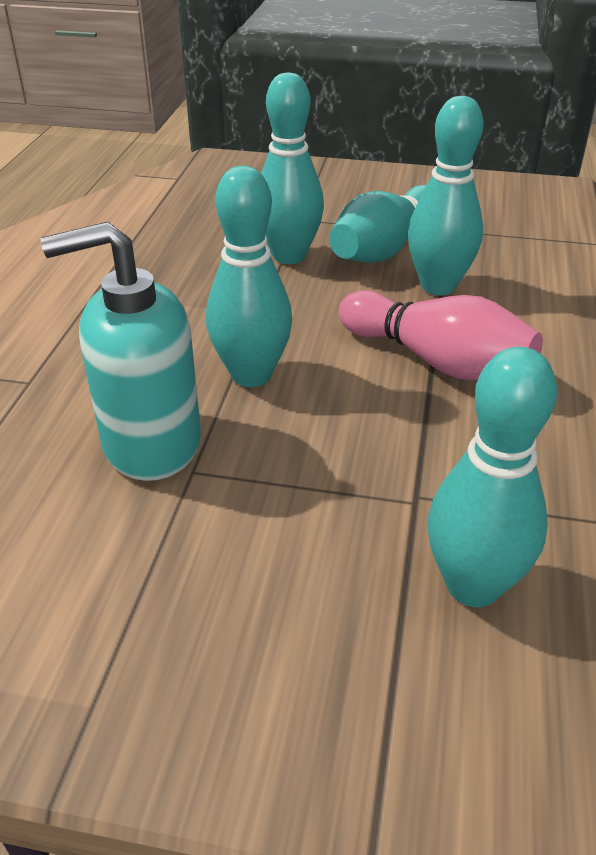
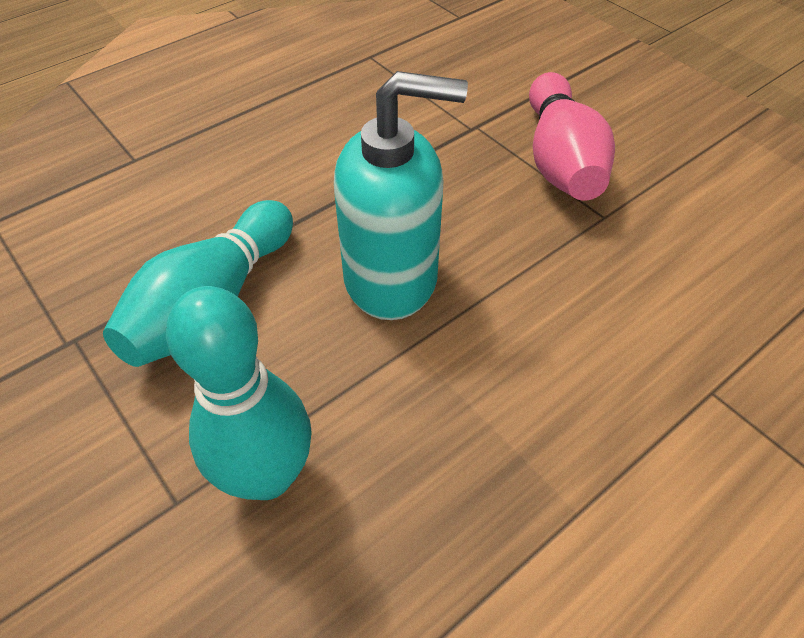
turquoise bowling pin: 5 -> 2

